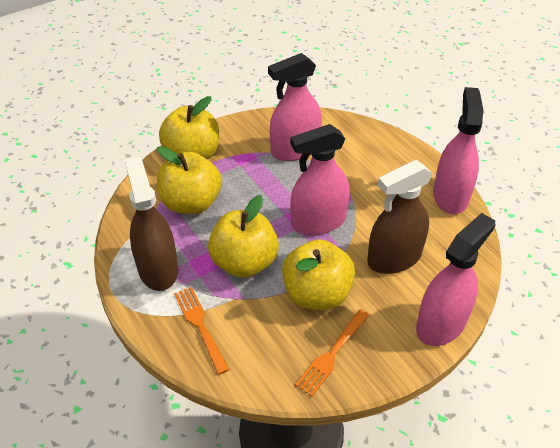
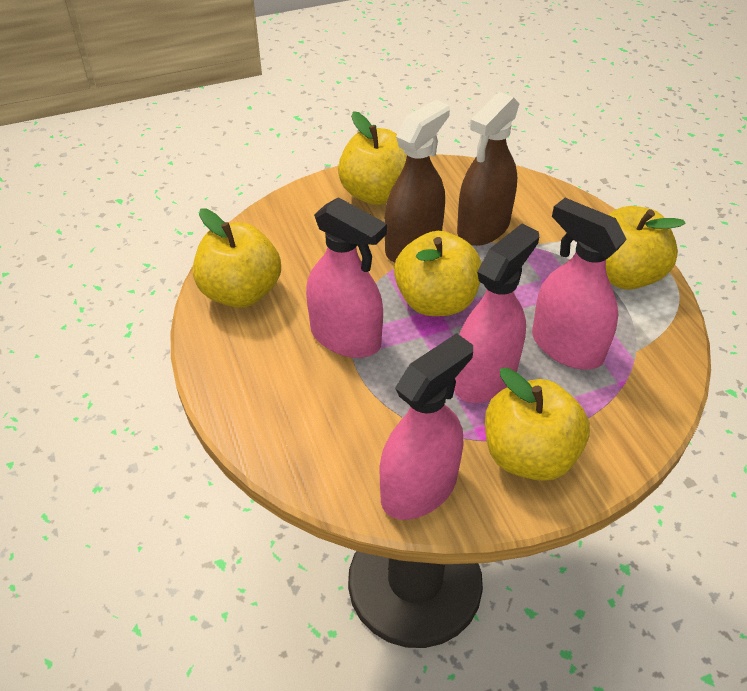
orange fork: 2 -> 0
yellow apple: 4 -> 5

